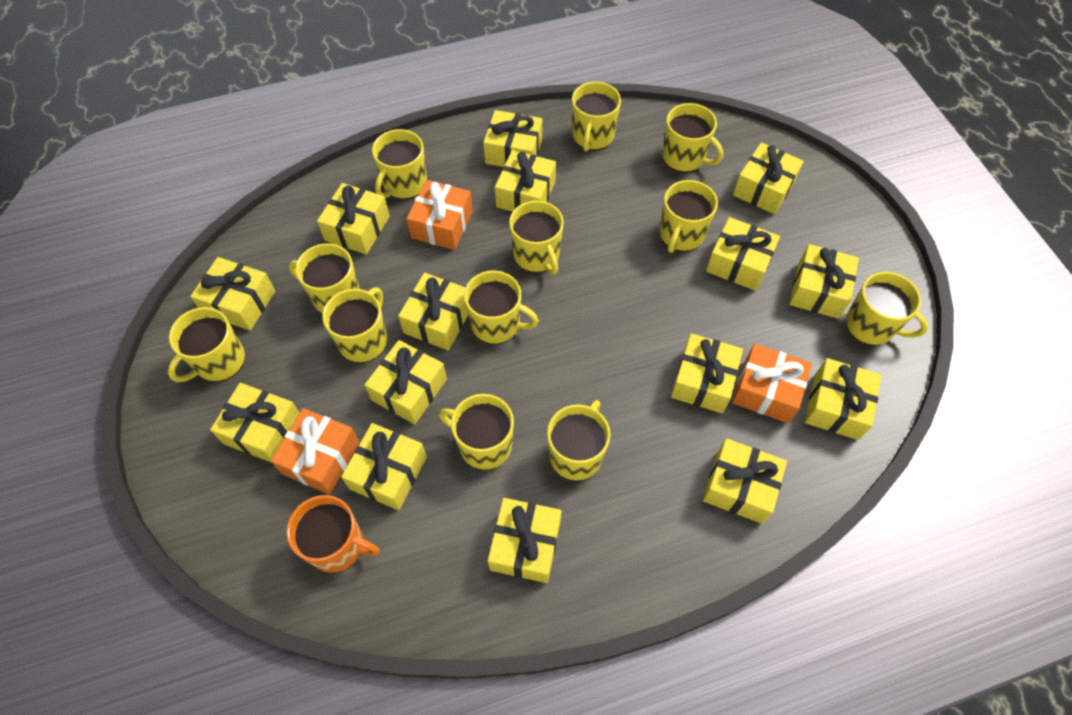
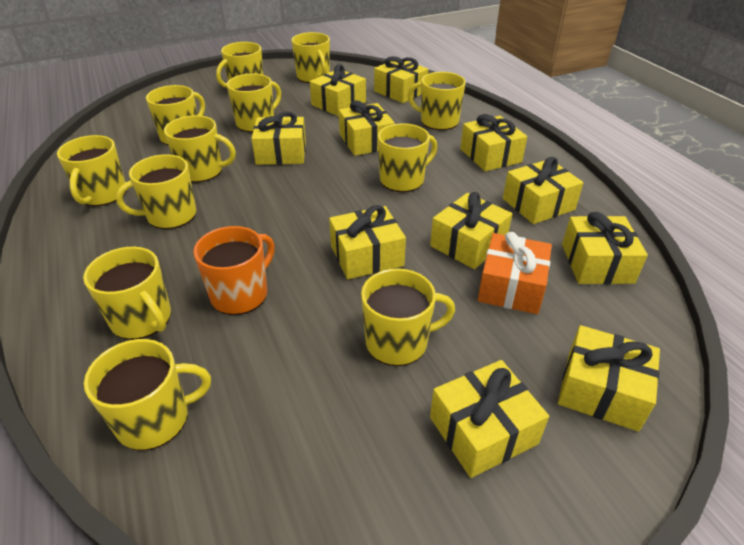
orange gift: 3 -> 1
yellow gift: 15 -> 11

